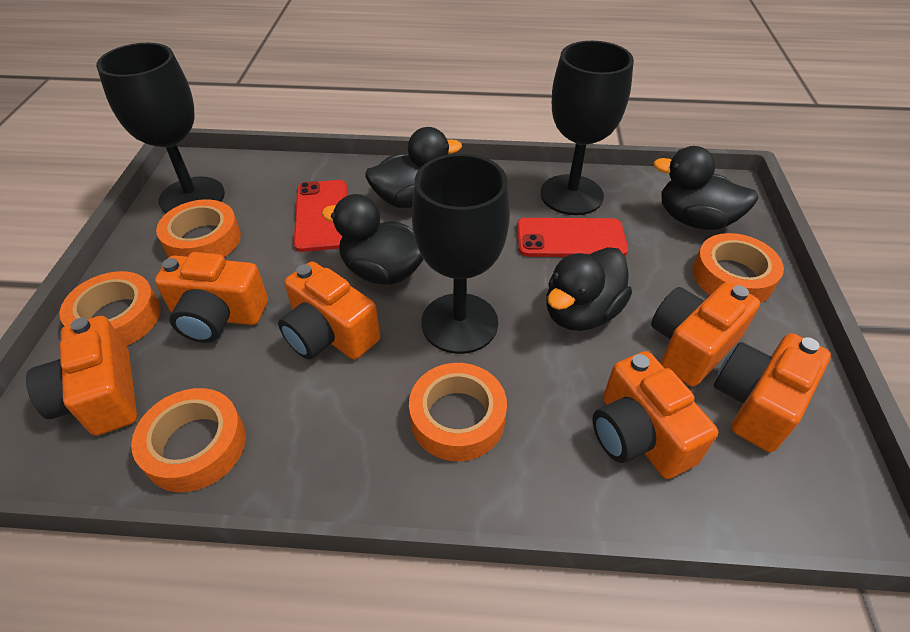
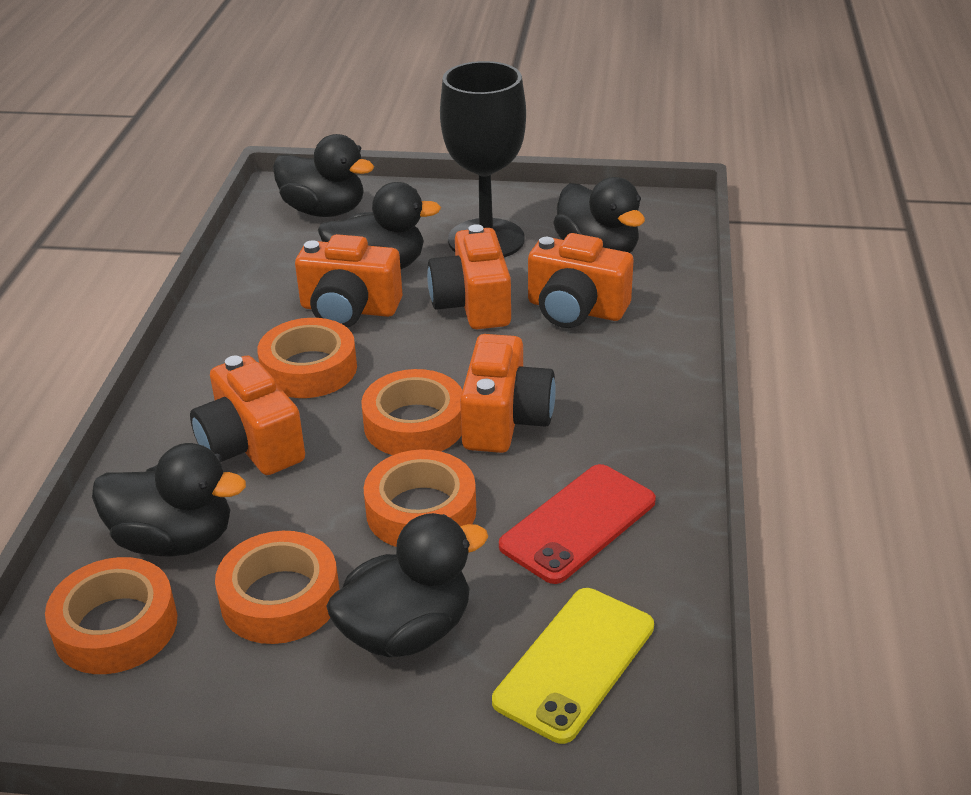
black duck: 4 -> 5
black goblet: 3 -> 1
orange camera: 6 -> 5
red phone: 2 -> 1
yellow phone: 0 -> 1

